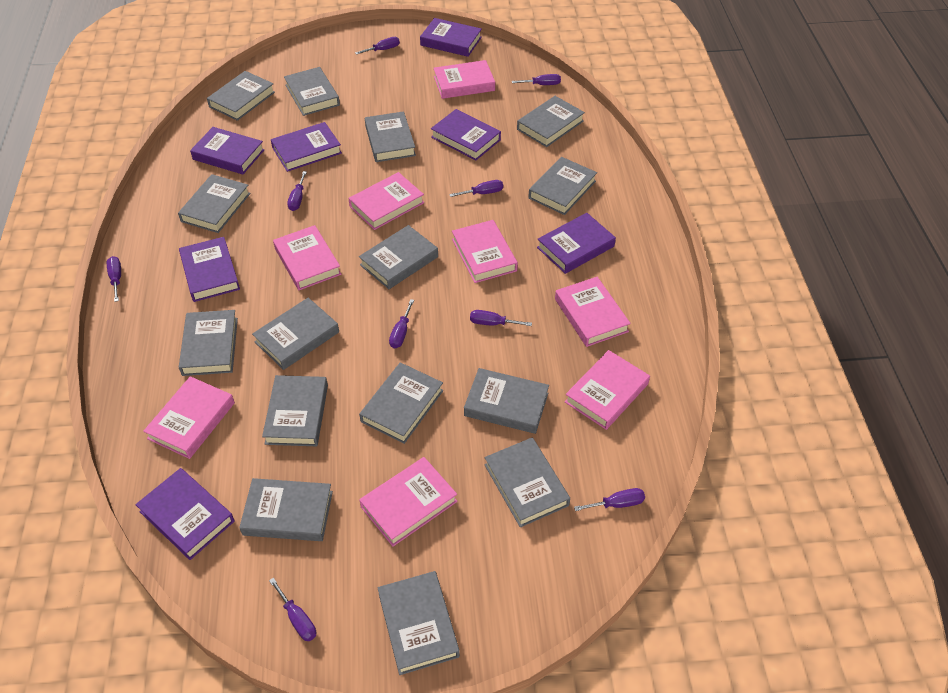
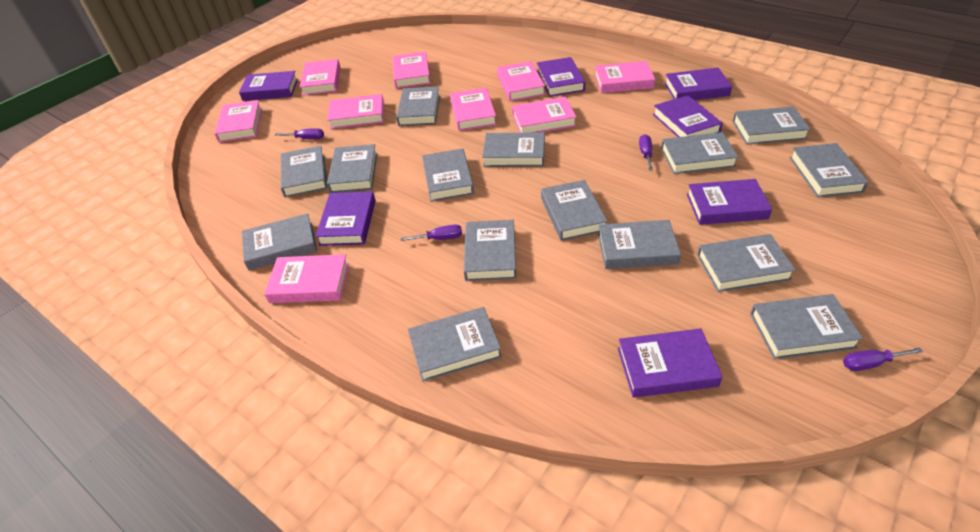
pink book: 8 -> 9
purple screwdriver: 9 -> 4

